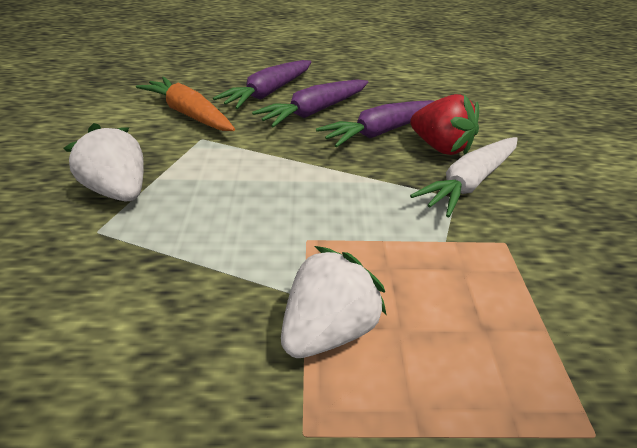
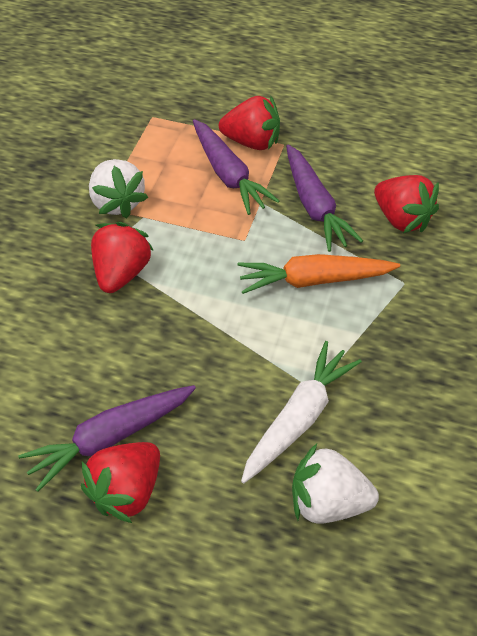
red strawberry: 1 -> 4

